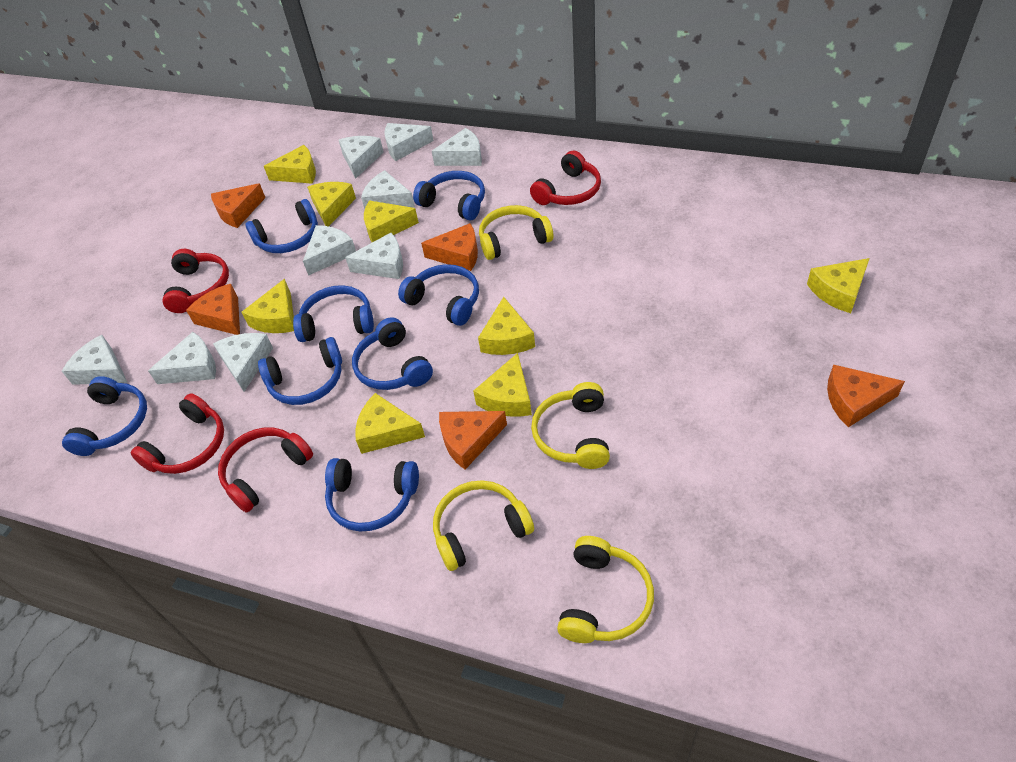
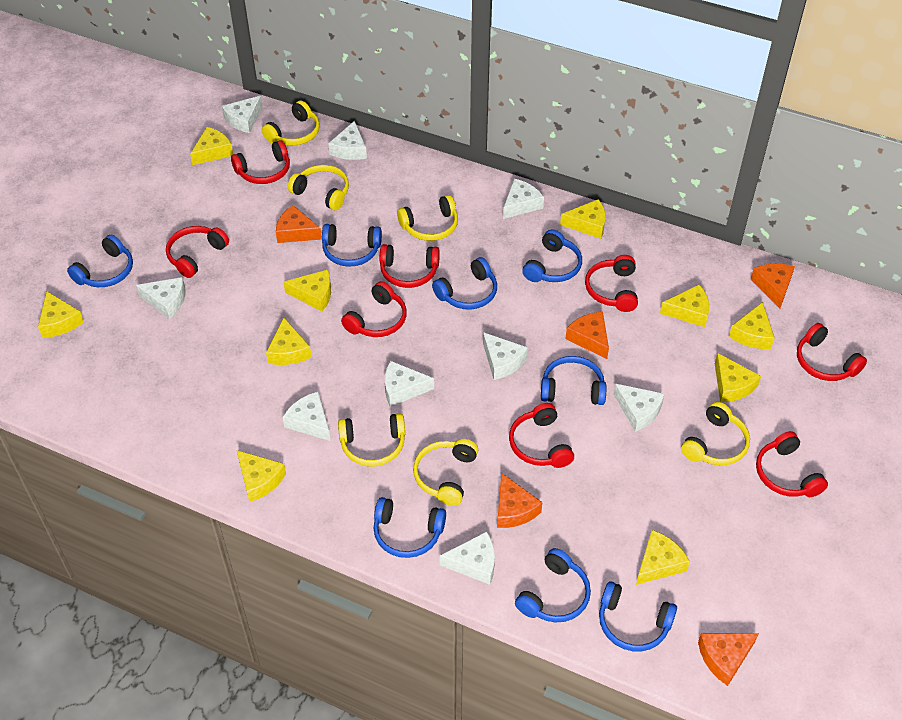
red headphones: 4 -> 8
yellow cheese: 8 -> 10
yellow headphones: 4 -> 6

